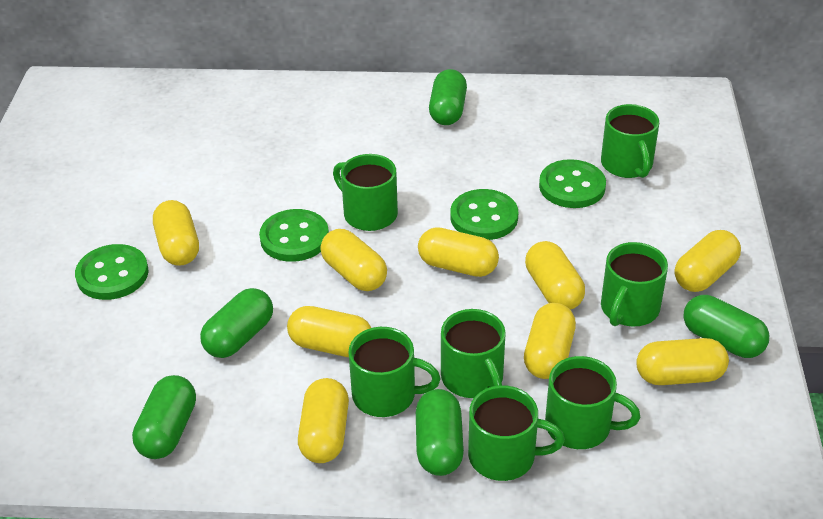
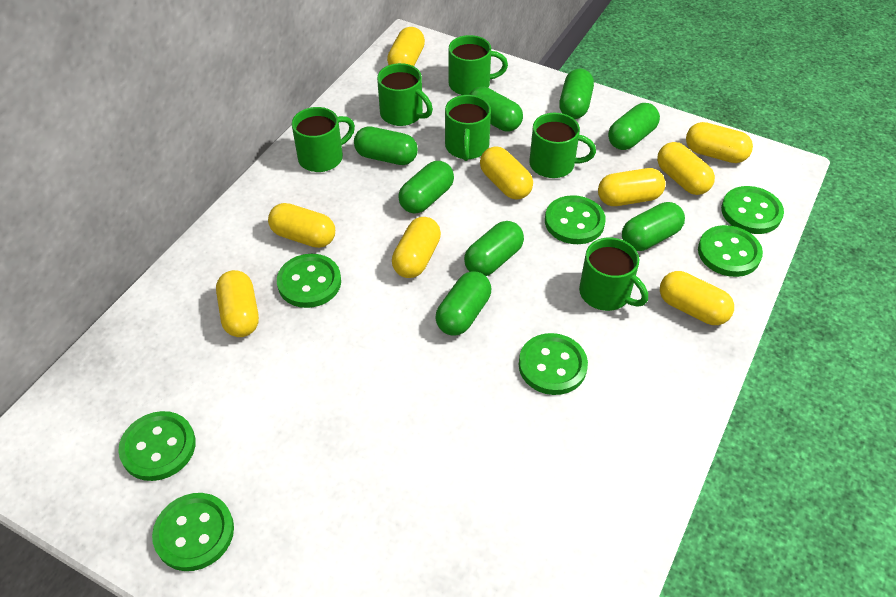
green button: 4 -> 7
green capsule: 5 -> 8
green mug: 7 -> 6

